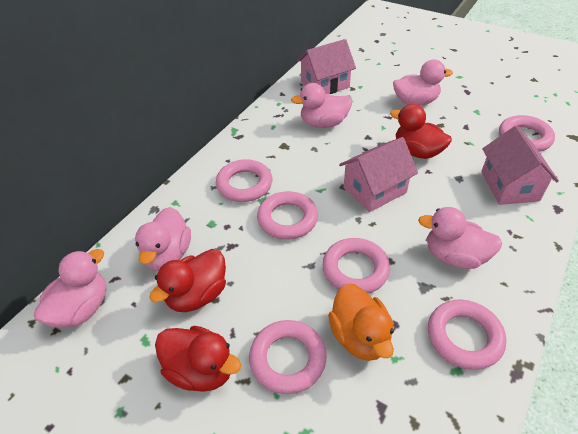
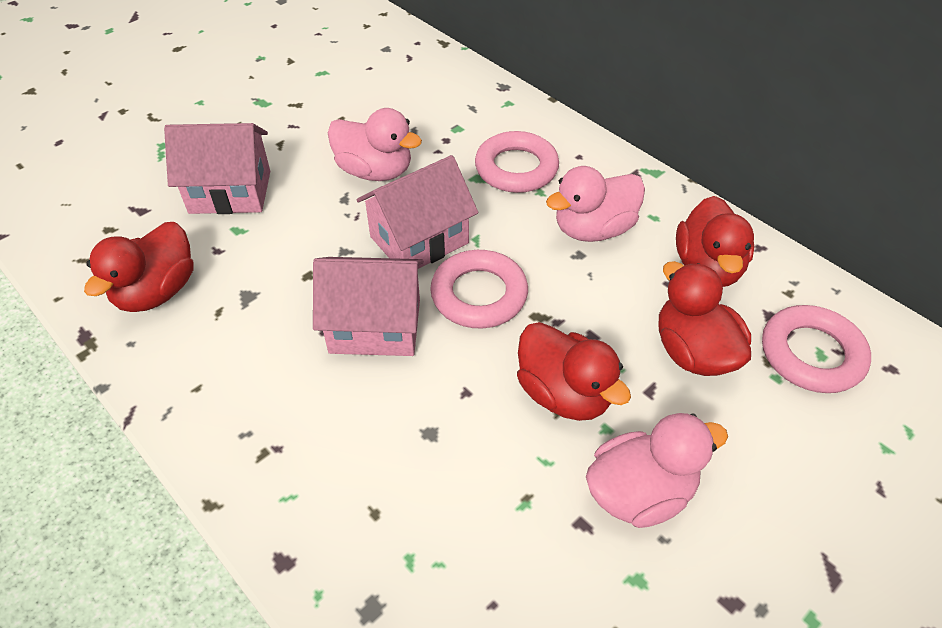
orange duck: 1 -> 0
pink duck: 5 -> 3
pink ring: 6 -> 3
red duck: 3 -> 4

